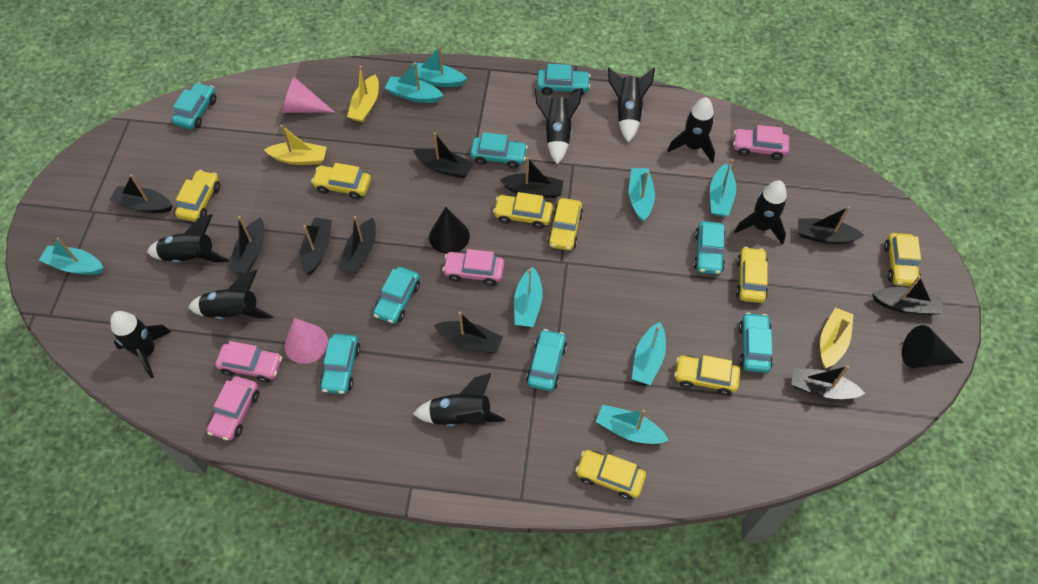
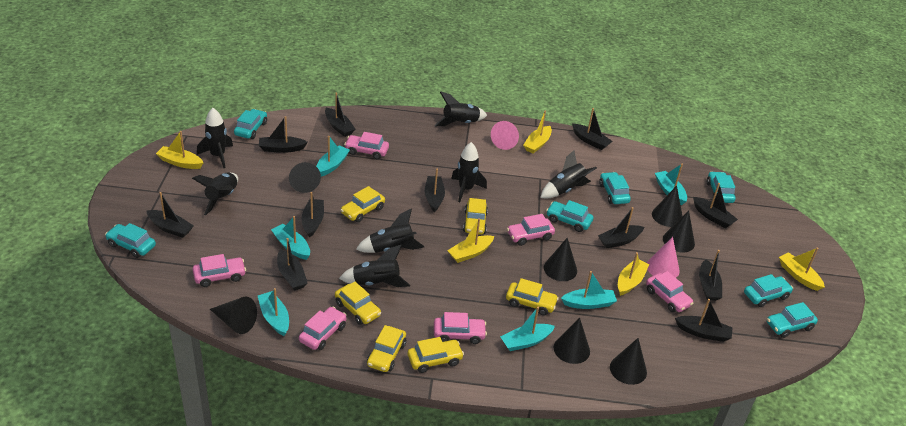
black boat: 10 -> 11
black cone: 2 -> 7
black rocket: 8 -> 7
pink car: 4 -> 6
turquoise boat: 8 -> 6
turquoise car: 8 -> 7
yellow boat: 3 -> 5
yellow car: 8 -> 6

